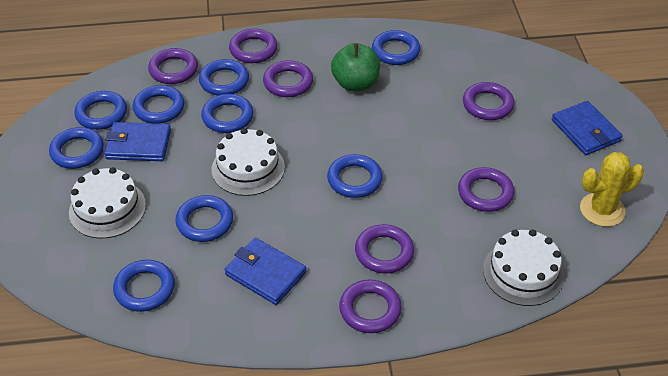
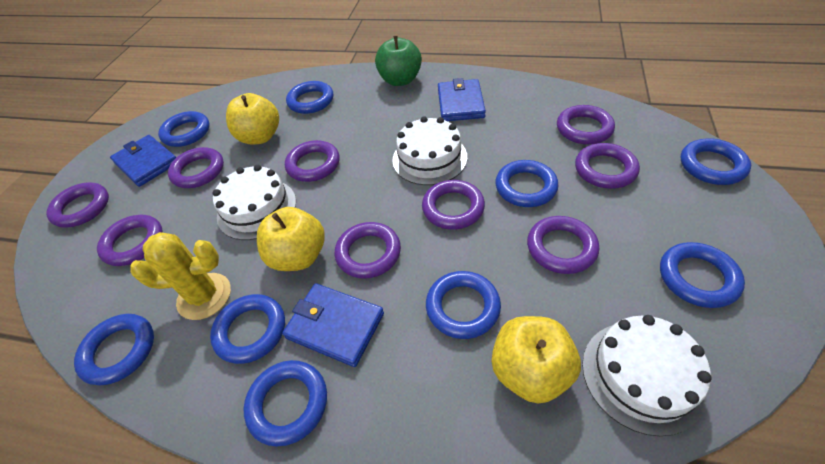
purple ring: 7 -> 9
yellow apple: 0 -> 3

